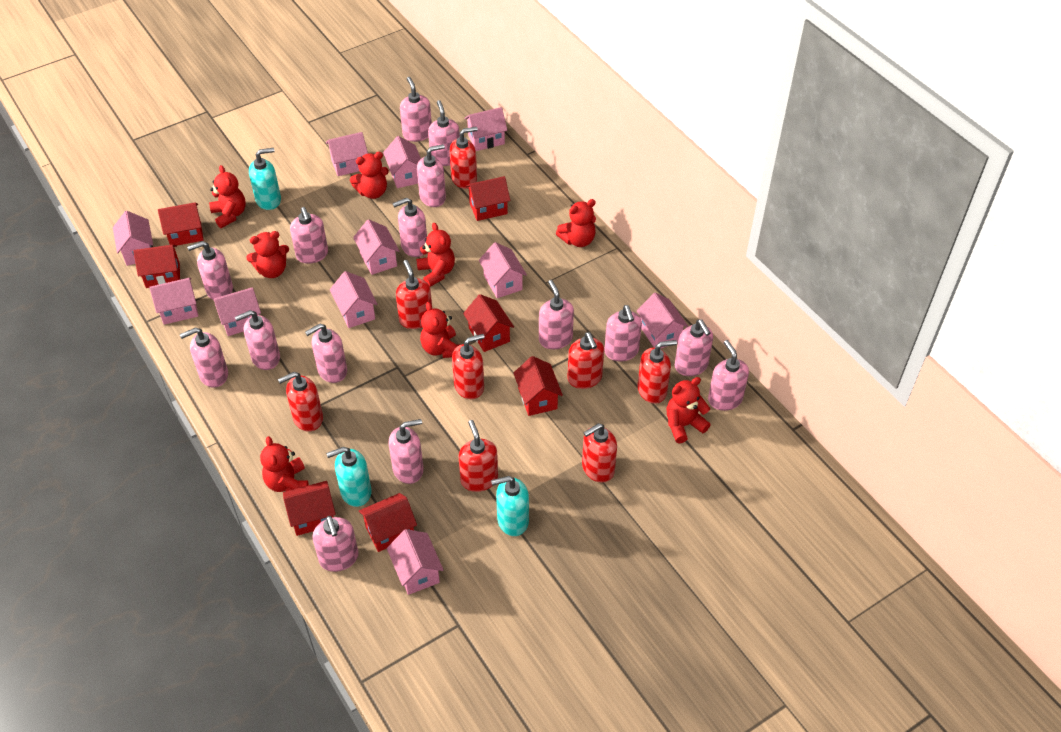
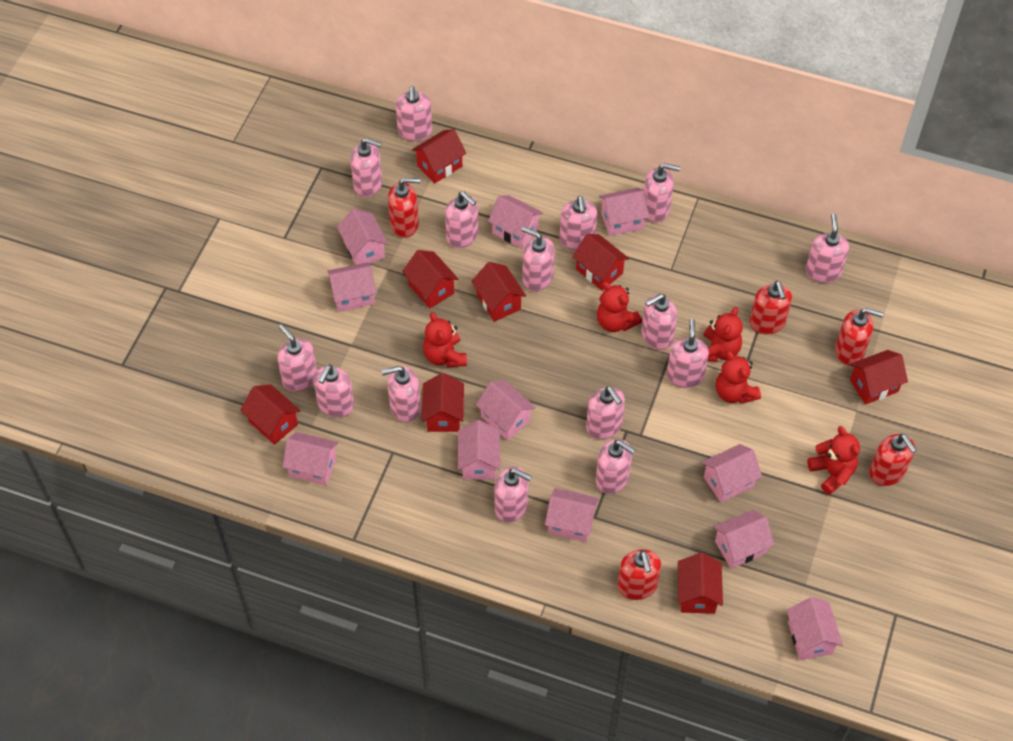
red house: 7 -> 8
red soap dispenser: 8 -> 5
red teddy bear: 8 -> 5
turquoise soap dispenser: 3 -> 0

